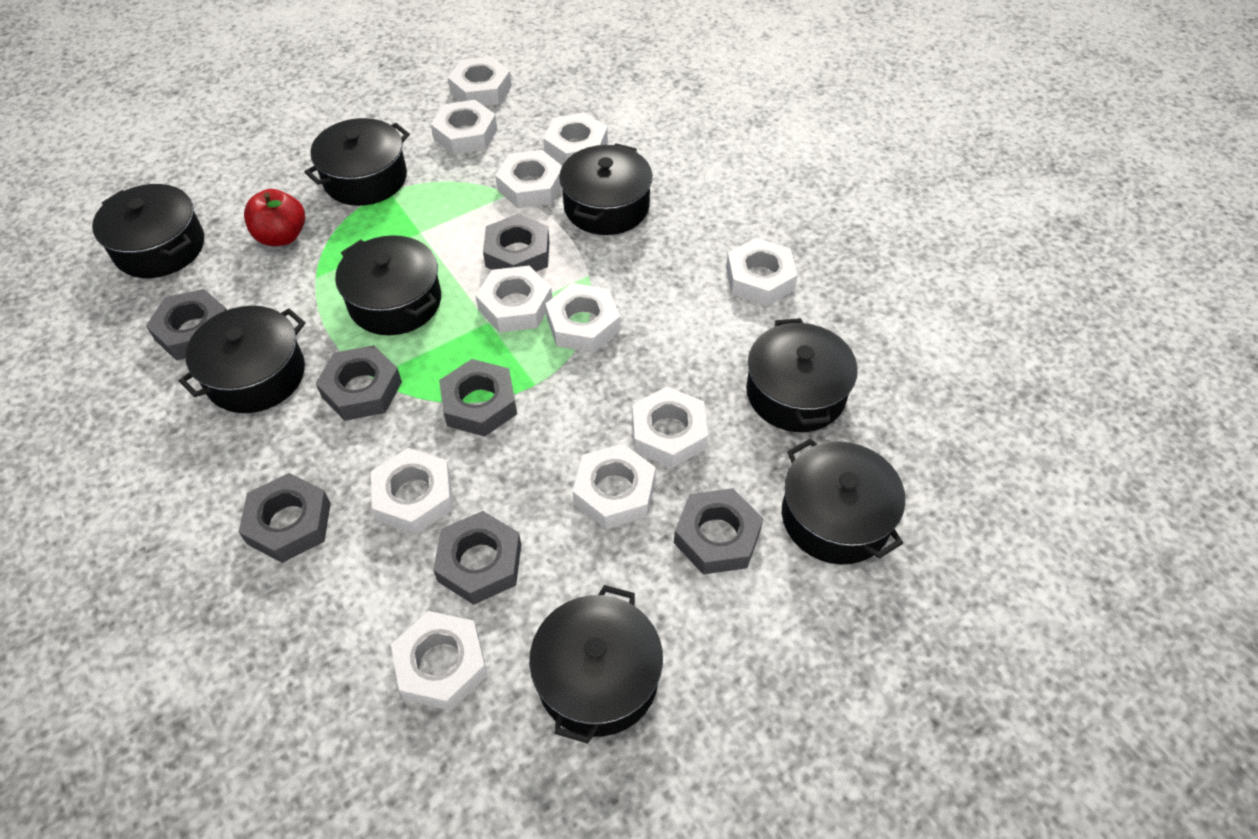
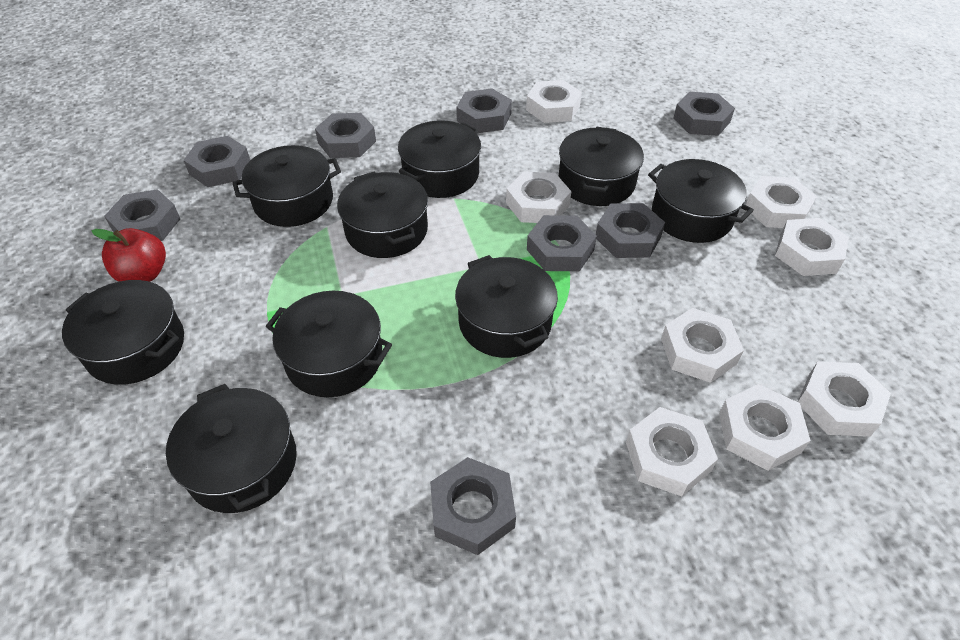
black pot: 8 -> 9
grey nut: 7 -> 8
white nut: 11 -> 8

